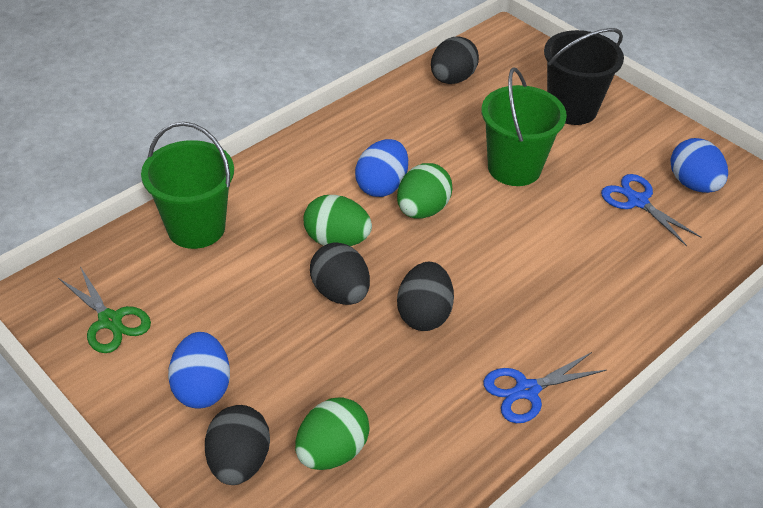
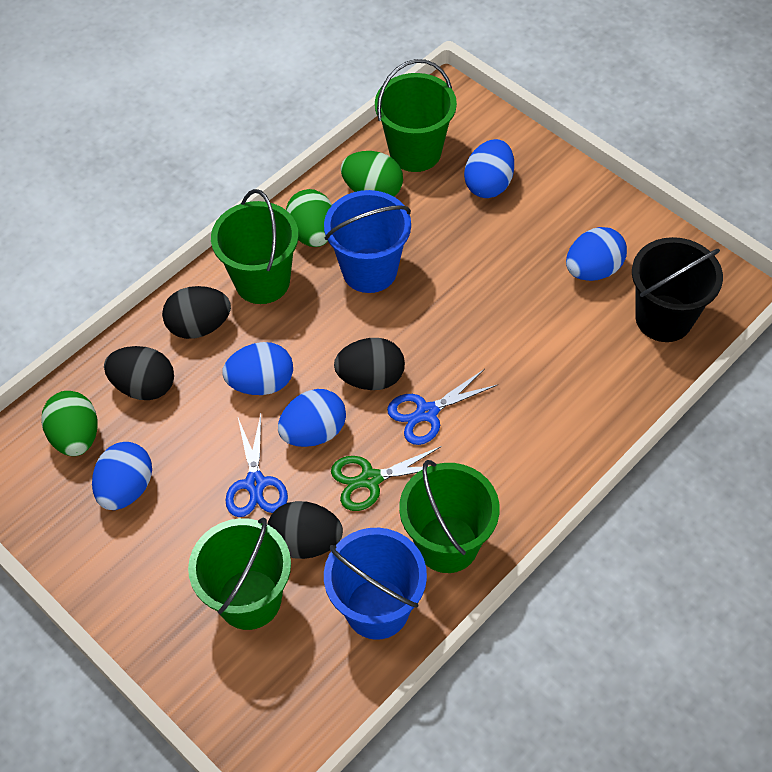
blue bucket: 0 -> 2
blue egg: 3 -> 5
green bucket: 2 -> 4

